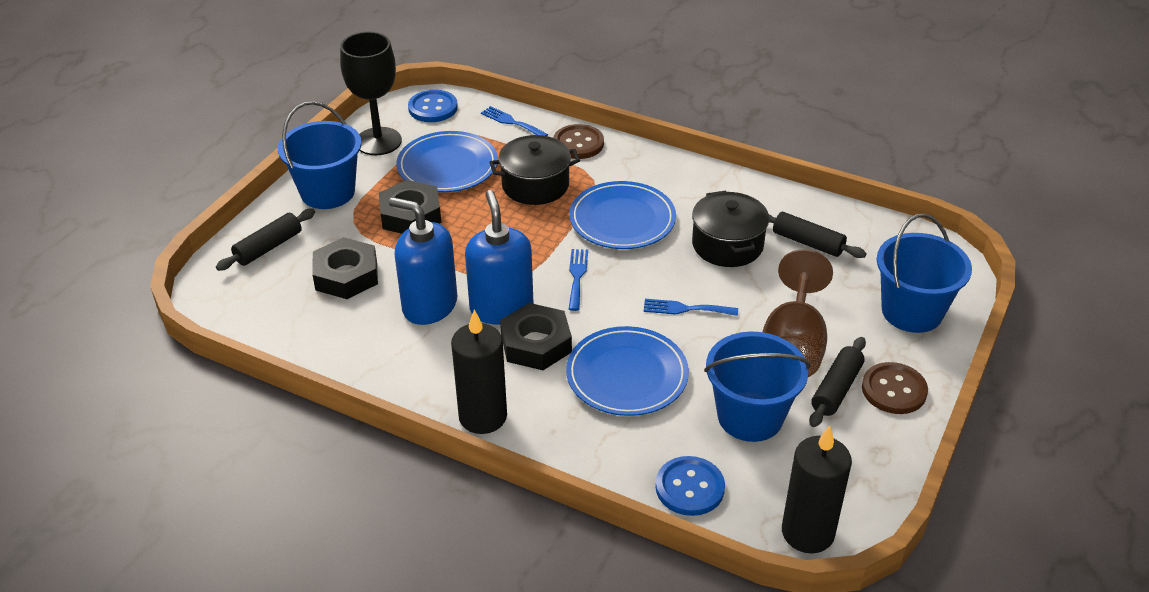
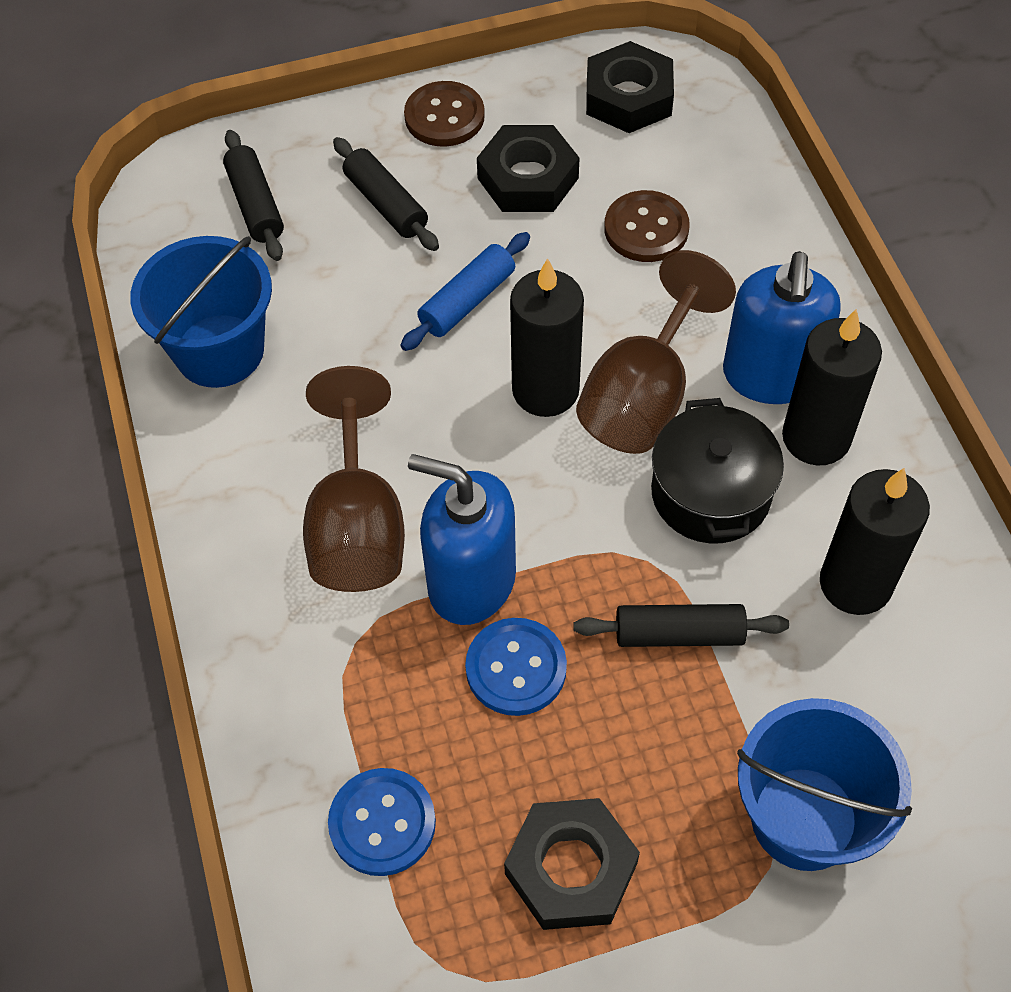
black candle: 2 -> 3
black goblet: 1 -> 0
black pot: 2 -> 1
blue bucket: 3 -> 2
blue fork: 3 -> 0
blue plate: 3 -> 0
blue rolling pin: 0 -> 1
brown goblet: 1 -> 2

